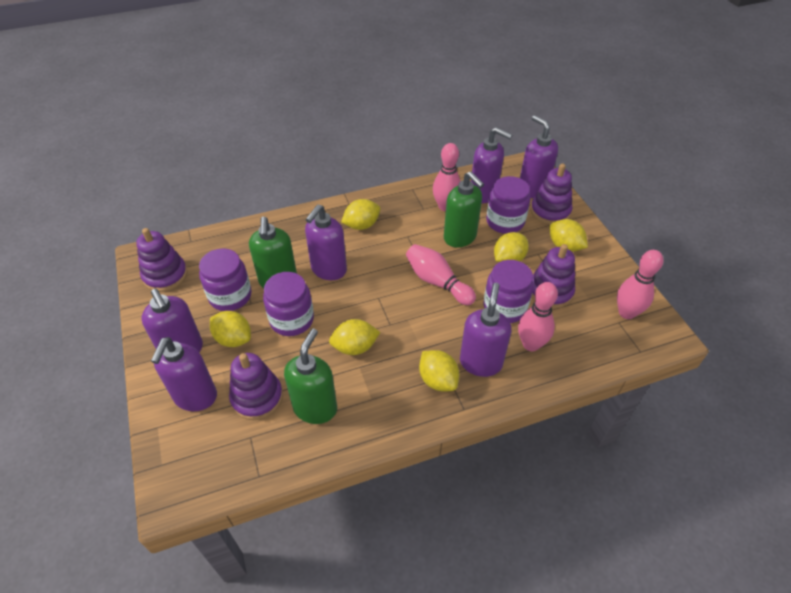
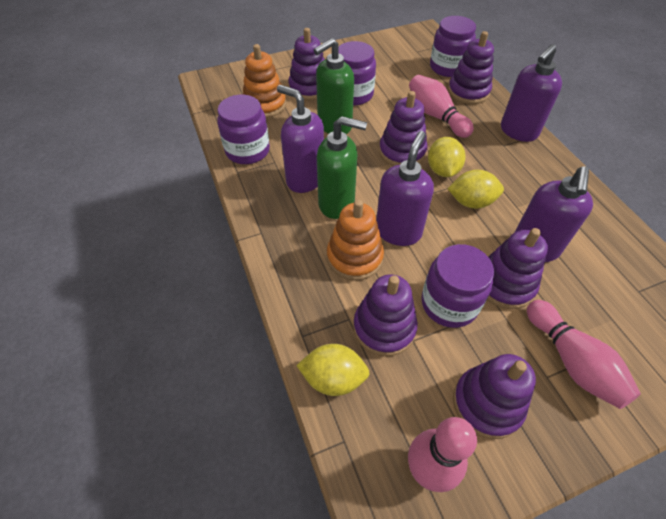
green soap dispenser: 3 -> 2
orange stacking toy: 0 -> 2
pink bowling pin: 4 -> 3
purple soap dispenser: 6 -> 4
purple stacking toy: 4 -> 6
yellow lemon: 6 -> 3

